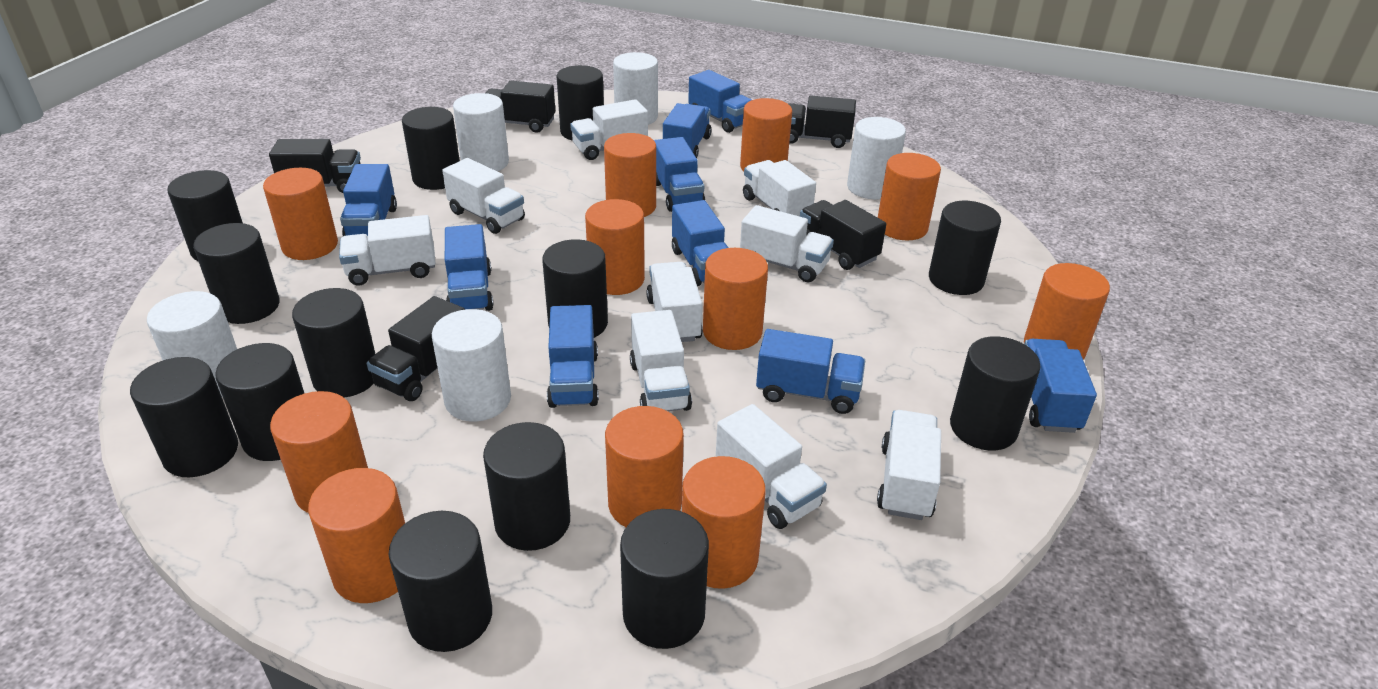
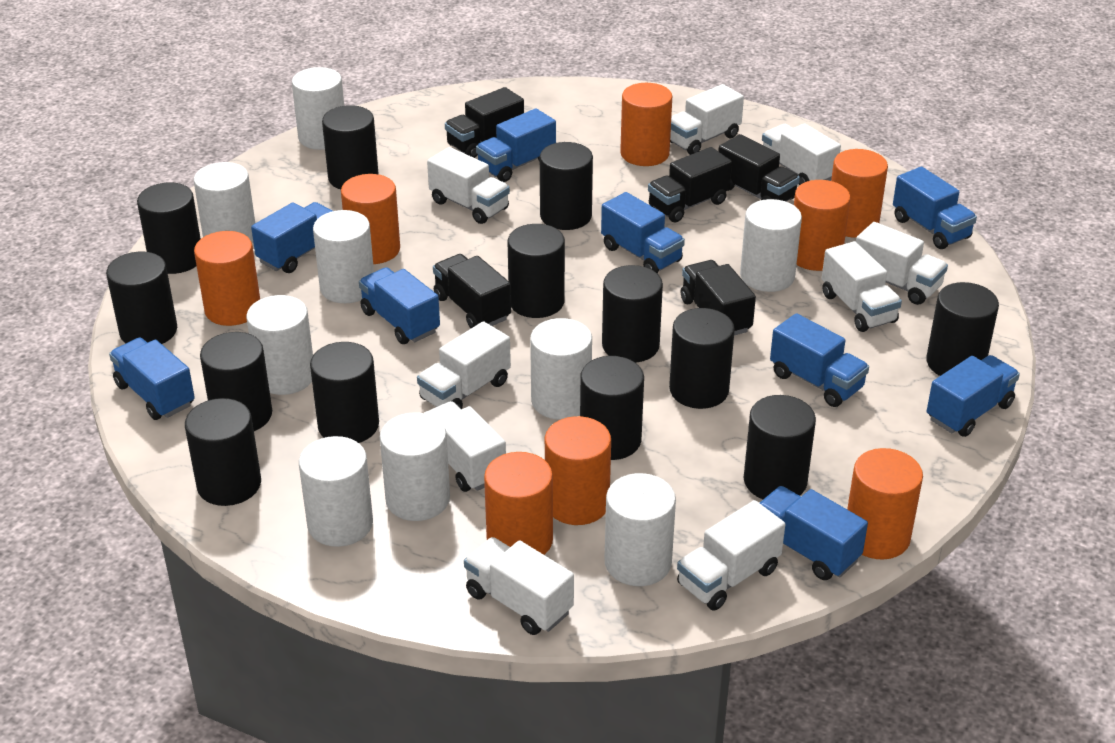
orange cylinder: 11 -> 8
white cylinder: 5 -> 9

